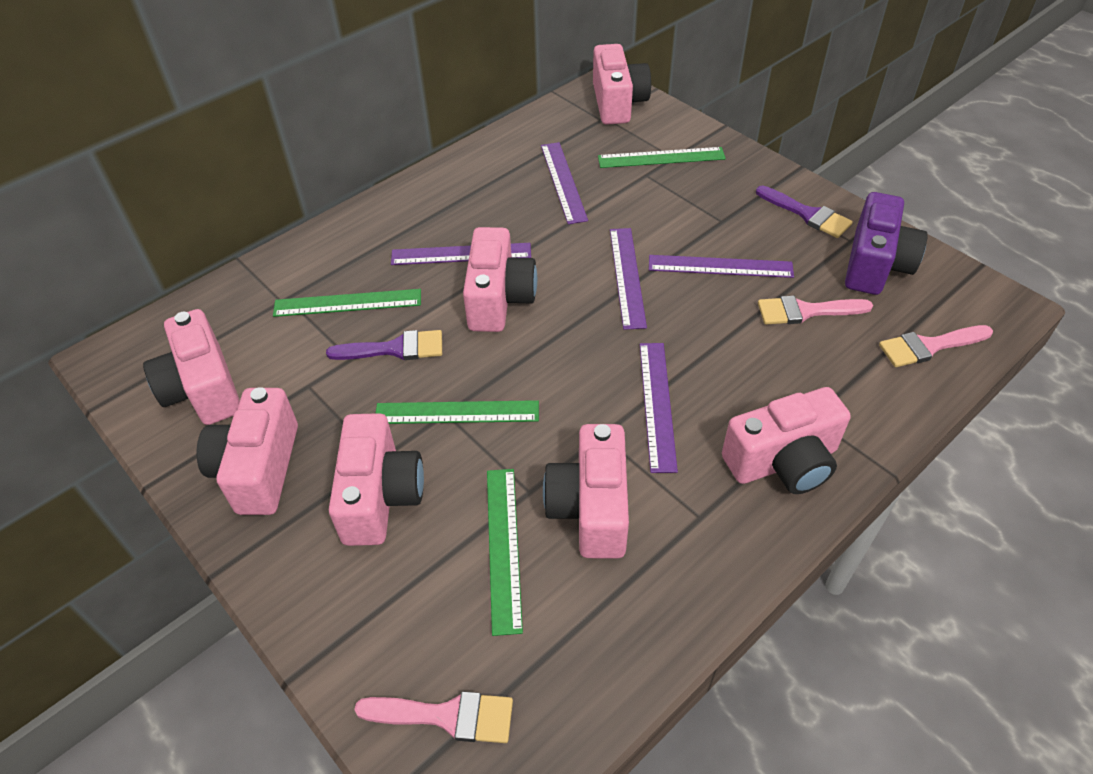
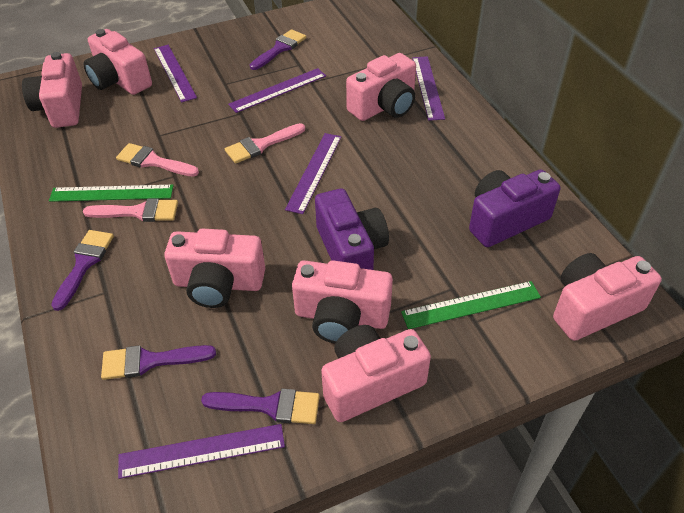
green ruler: 4 -> 2
purple brush: 2 -> 4
purple camera: 1 -> 2

